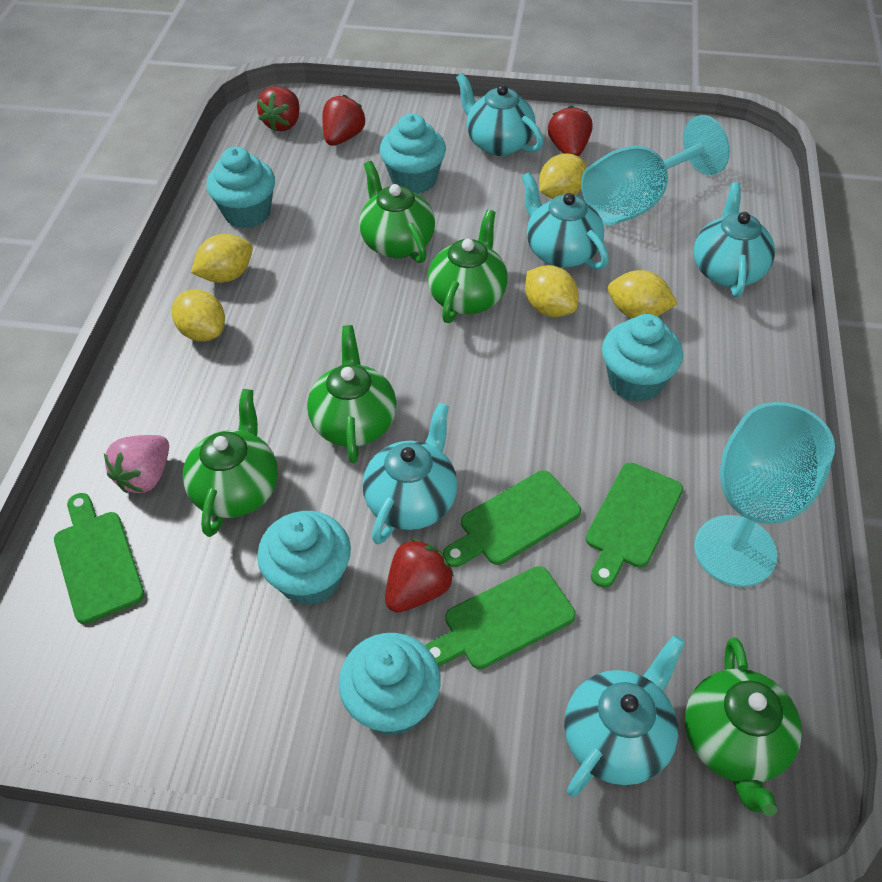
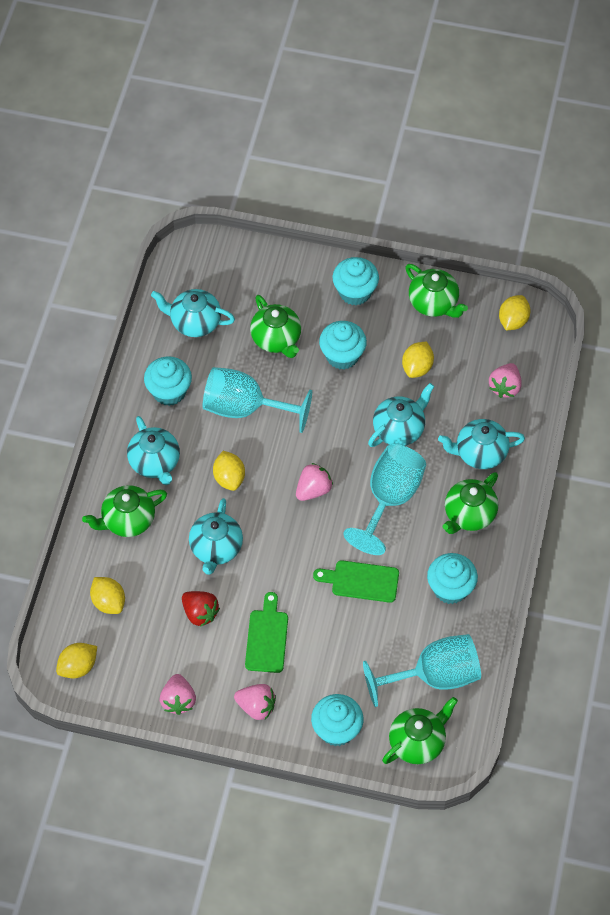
green cutting board: 4 -> 2
pink strawberry: 1 -> 4
red strawberry: 4 -> 1
turquoise goblet: 2 -> 3

